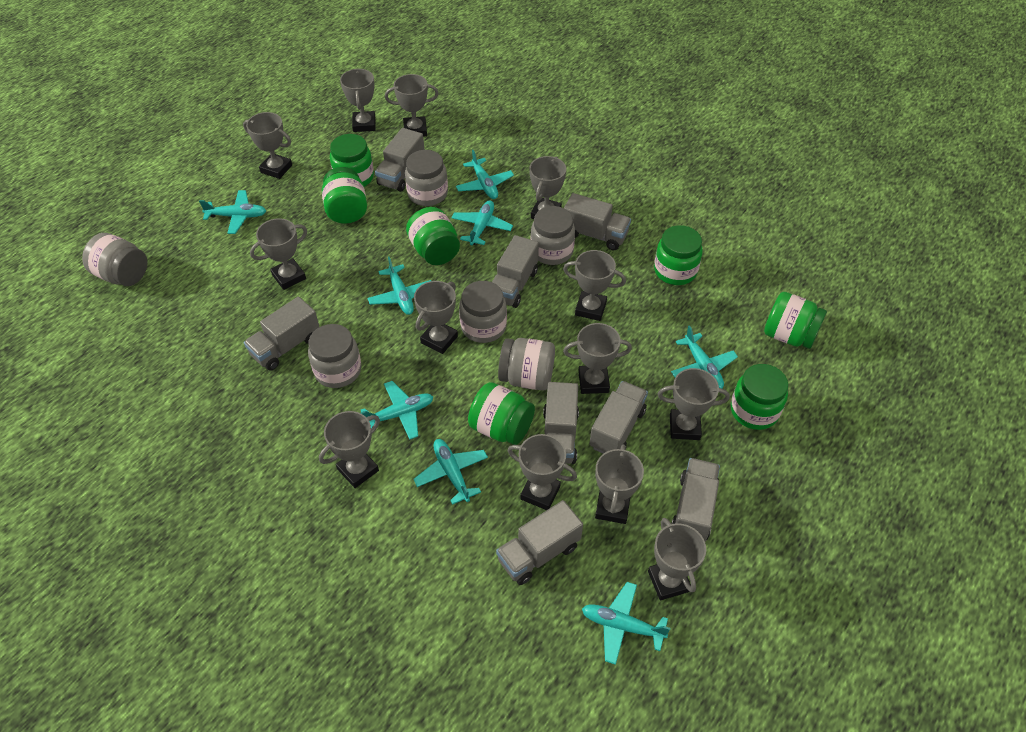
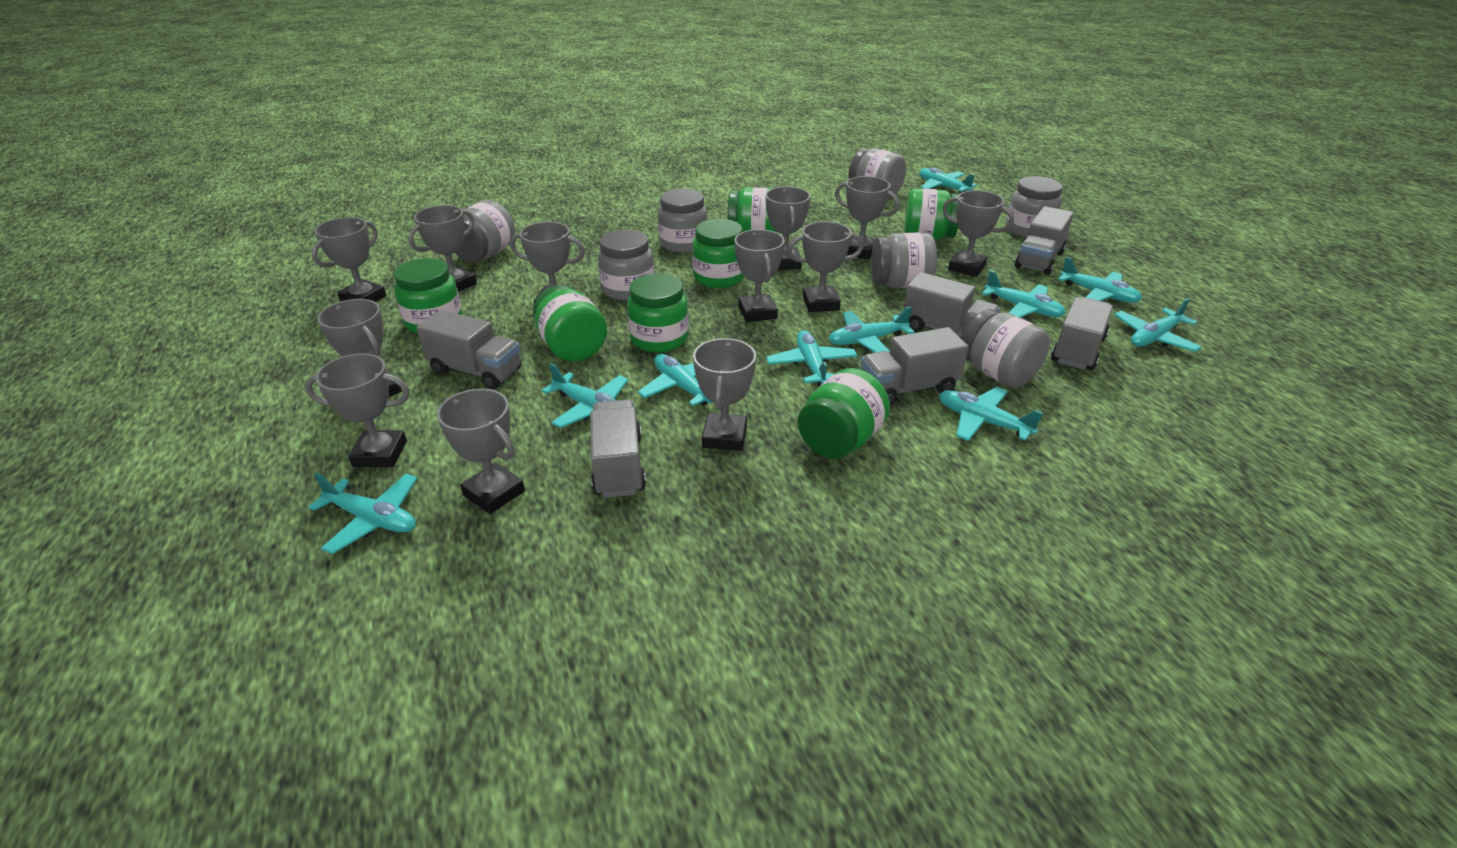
grey jar: 6 -> 7
grey trophy: 13 -> 12
grey truck: 8 -> 6
turquoise plane: 8 -> 10

